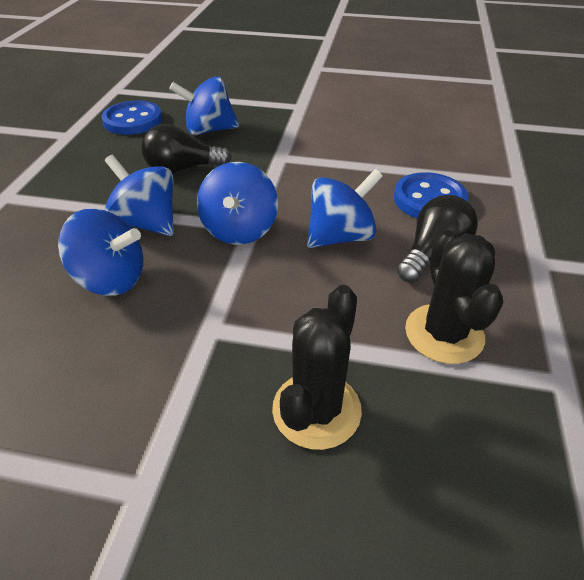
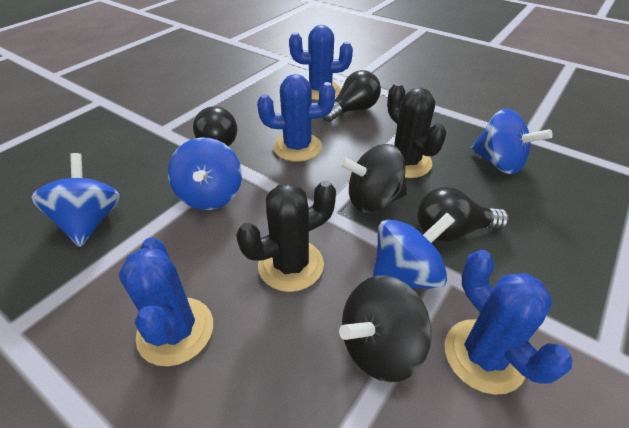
black light bulb: 2 -> 3
black spinning top: 0 -> 2
blue button: 2 -> 0
blue cactus: 0 -> 4
blue spinning top: 5 -> 4

